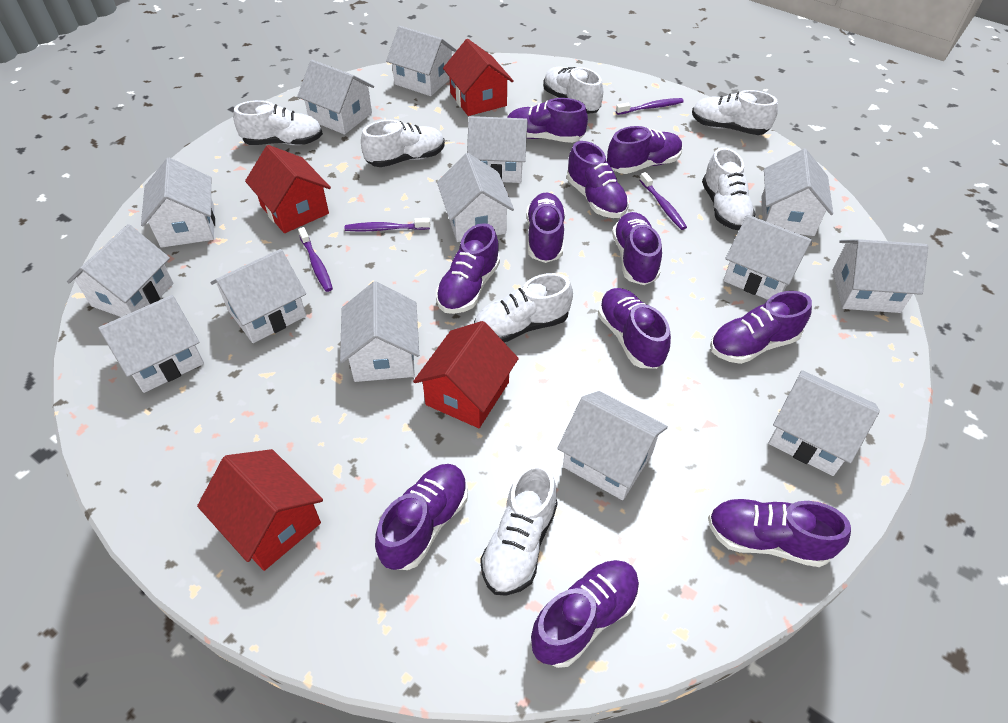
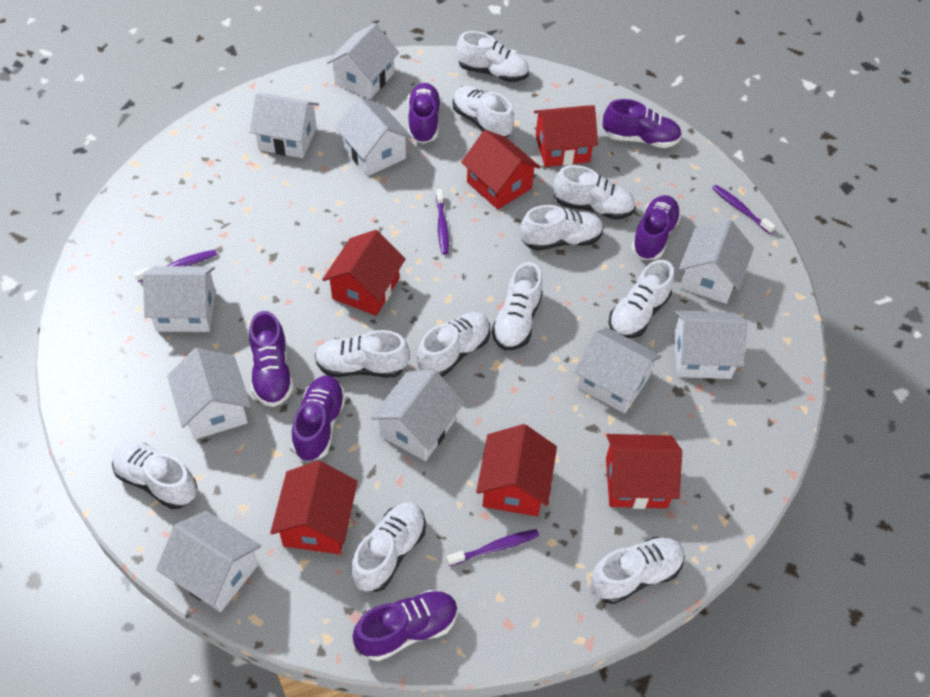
purple shoe: 11 -> 6
red house: 4 -> 6
white house: 14 -> 10
white shoe: 7 -> 11

